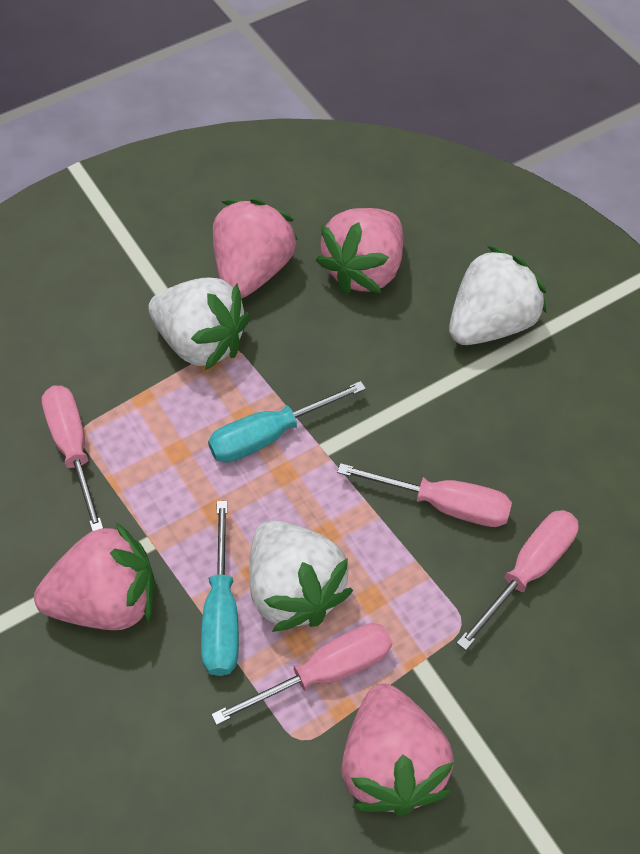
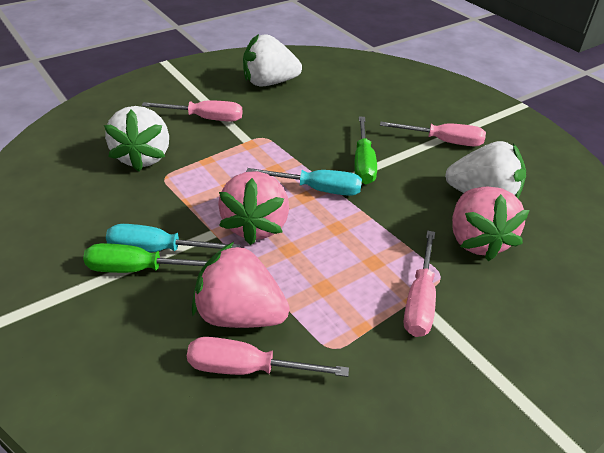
green screwdriver: 0 -> 2
pink strawberry: 4 -> 3

